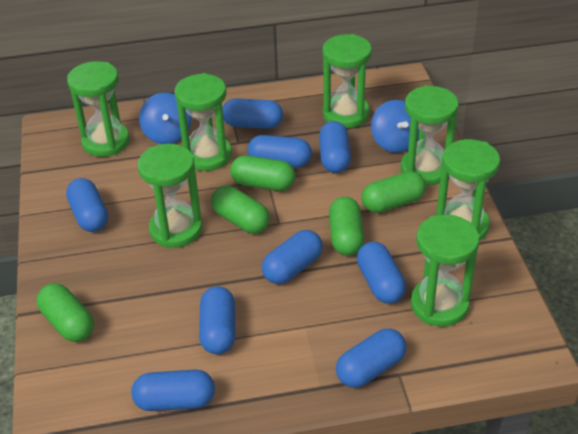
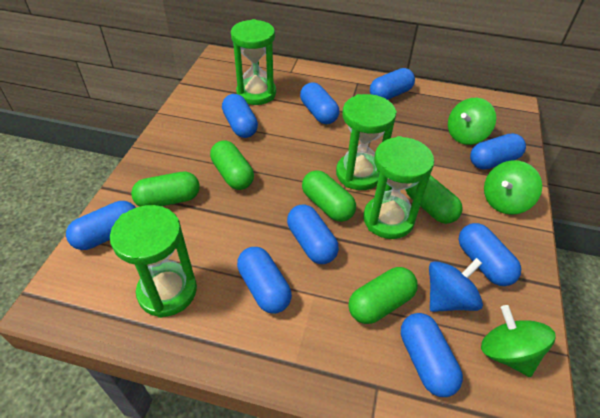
blue spinning top: 2 -> 1
green hourglass: 7 -> 4
green spinning top: 0 -> 3

